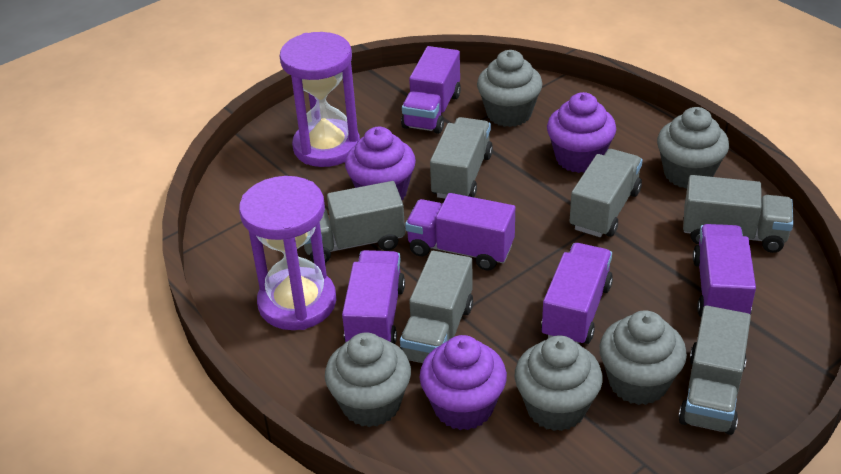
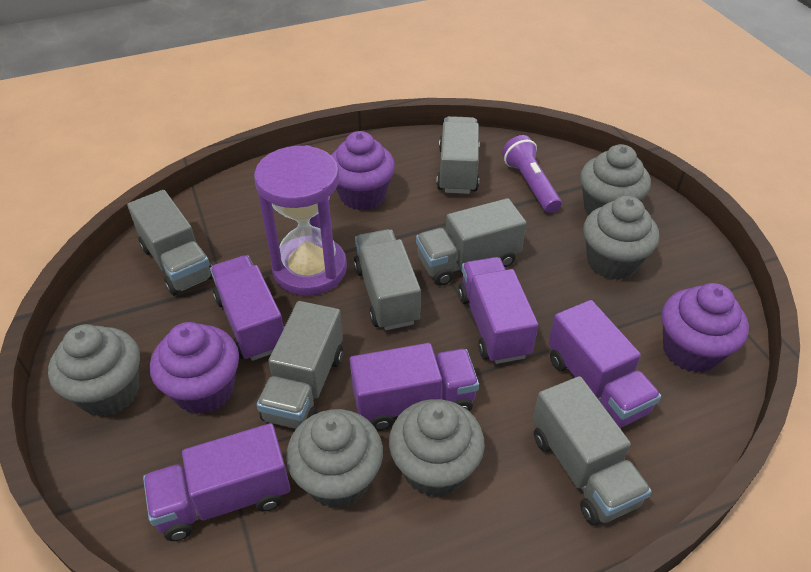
purple flashlight: 0 -> 1
purple hourglass: 2 -> 1

